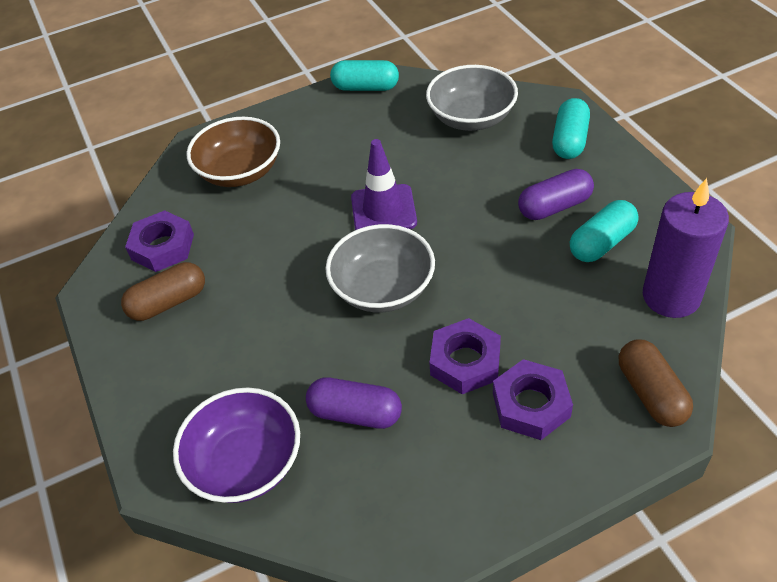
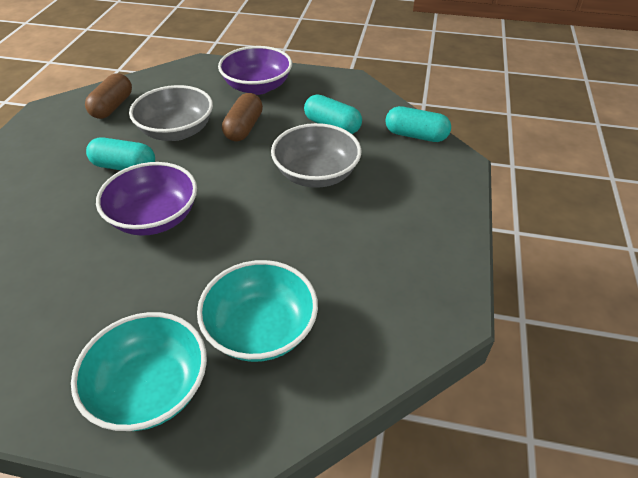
brown bowl: 1 -> 0
purple bowl: 1 -> 2
purple candle: 1 -> 0
purple capsule: 2 -> 0
purple nut: 3 -> 0
purple traffic cone: 1 -> 0
turquoise bowl: 0 -> 2

